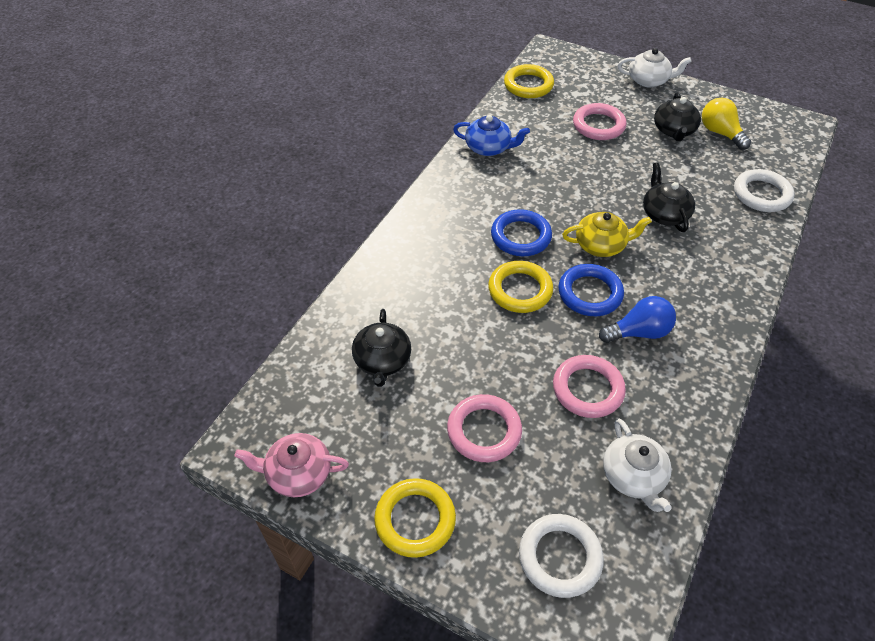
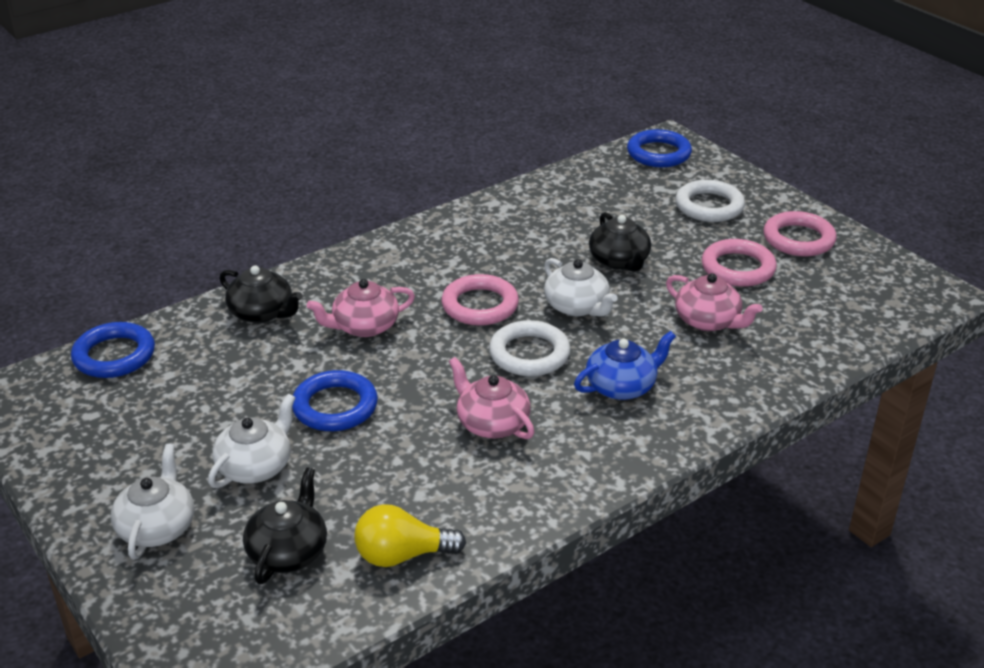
blue light bulb: 1 -> 0
blue ring: 2 -> 3
pink teapot: 1 -> 3
white teapot: 2 -> 3
yellow ring: 3 -> 0
yellow teapot: 1 -> 0

